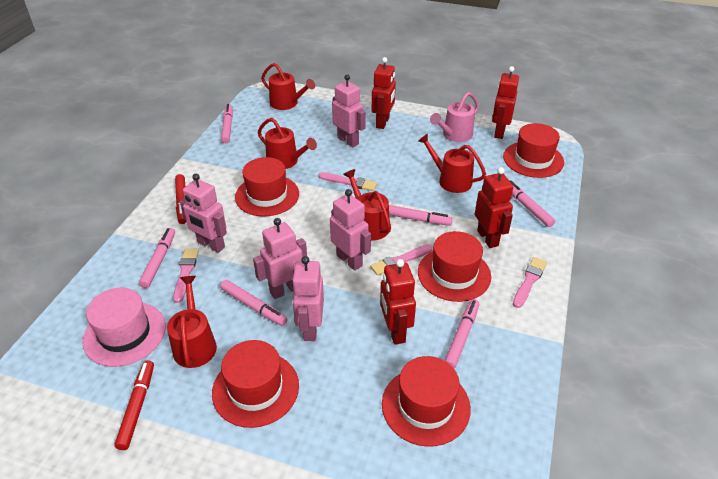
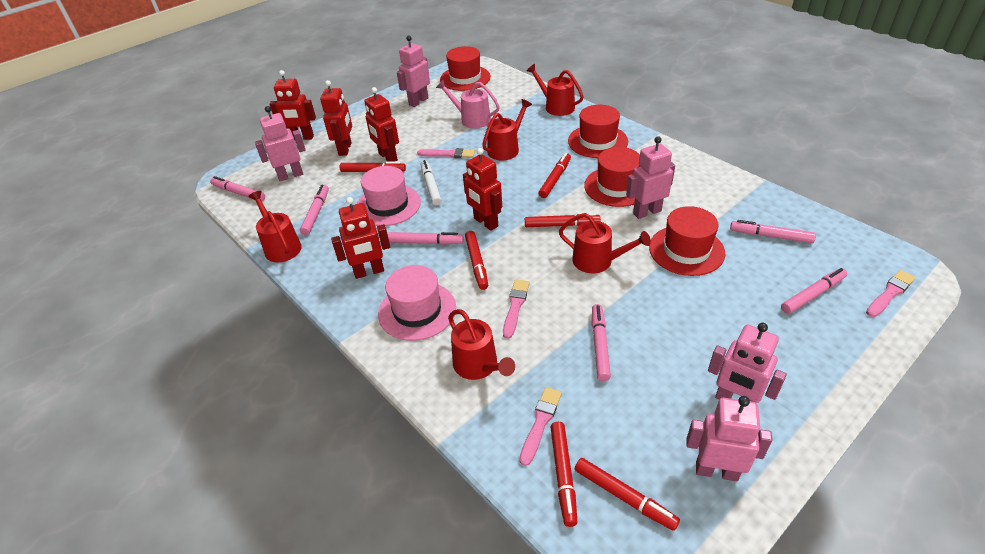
pink hat: 1 -> 2
red hat: 5 -> 4
red marker: 2 -> 6
red robot: 4 -> 5
white marker: 0 -> 1

